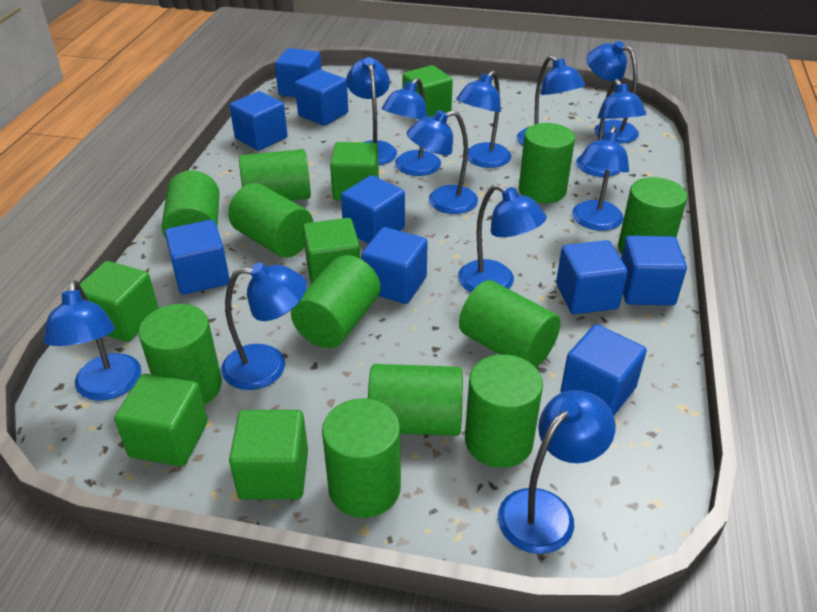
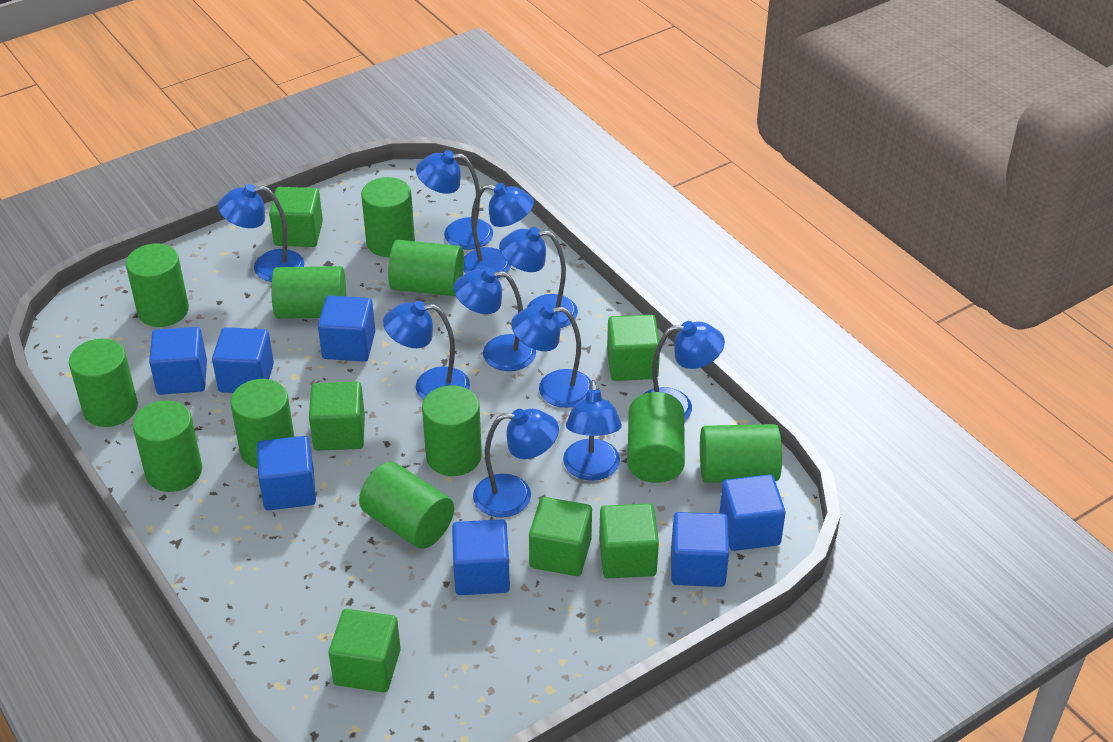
blue cube: 9 -> 7
blue lamp: 12 -> 10

